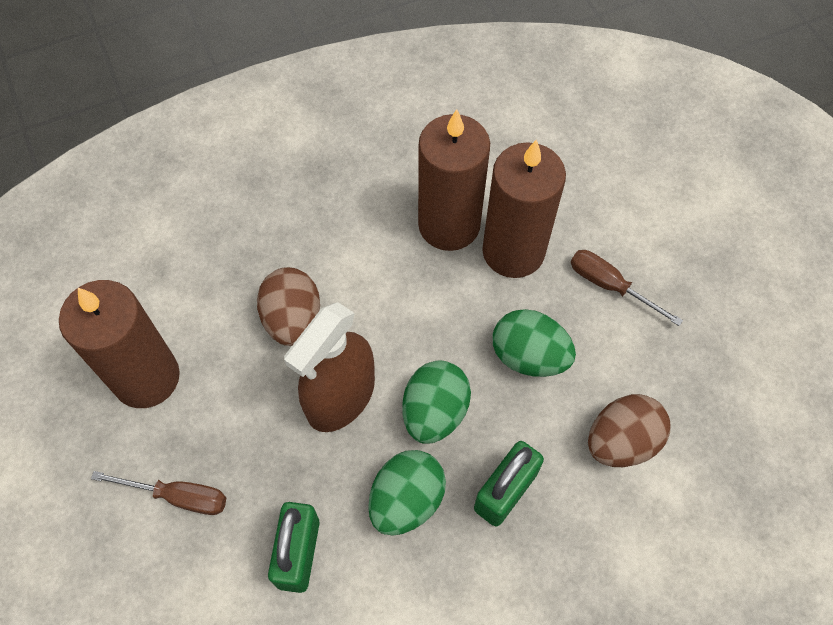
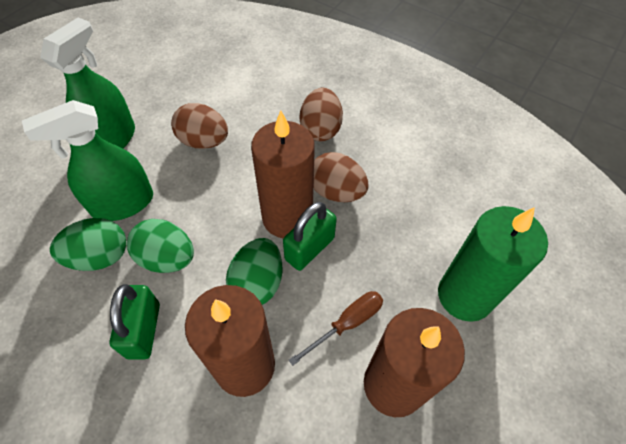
brown egg: 2 -> 3
brown screwdriver: 2 -> 1
brown spray bottle: 1 -> 0
green candle: 0 -> 1
green spray bottle: 0 -> 2

